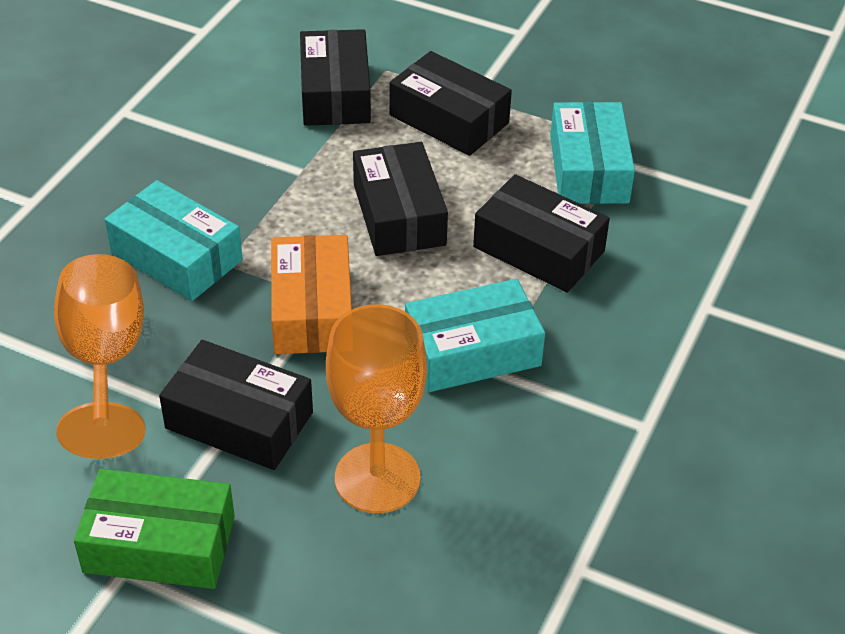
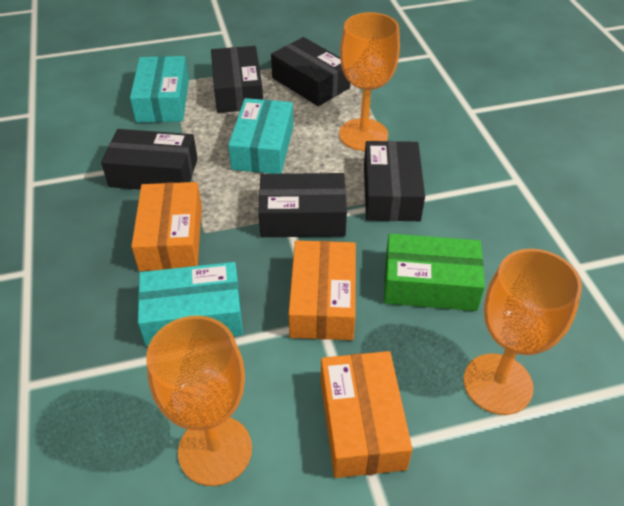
orange box: 1 -> 3
orange goblet: 2 -> 3

